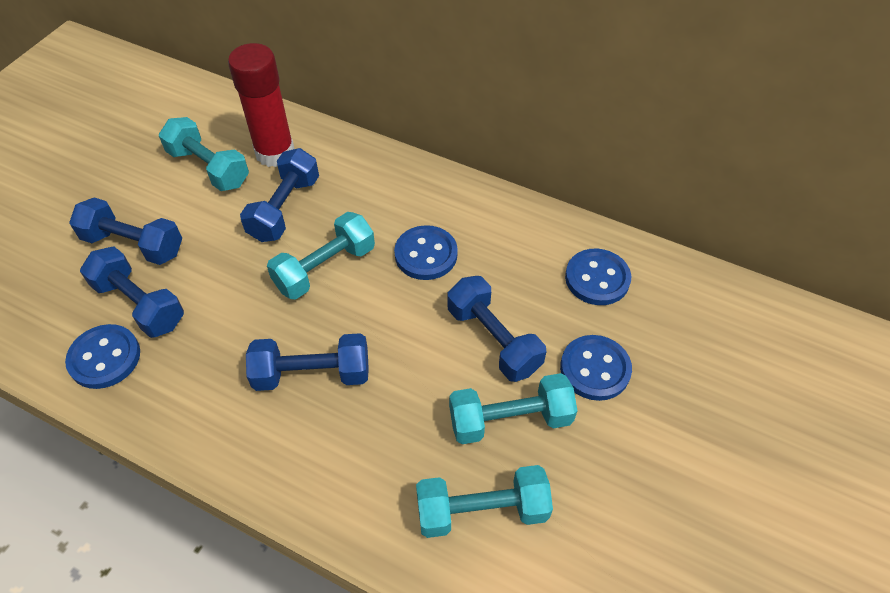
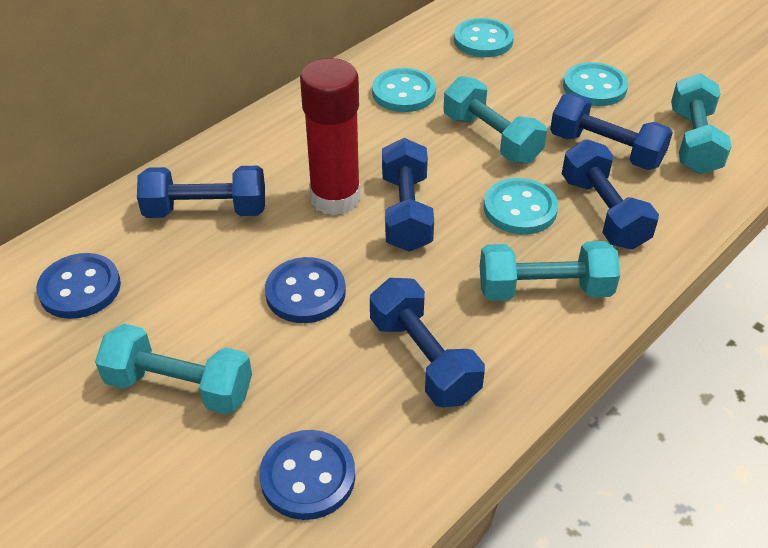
blue button: 4 -> 3
turquoise button: 0 -> 4

